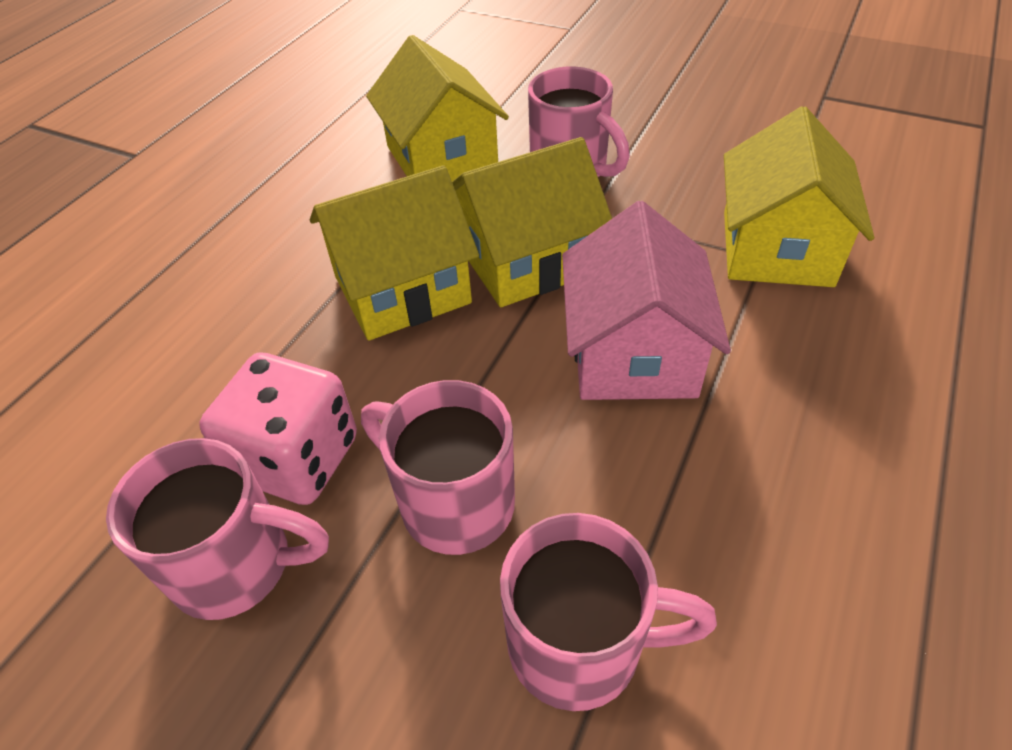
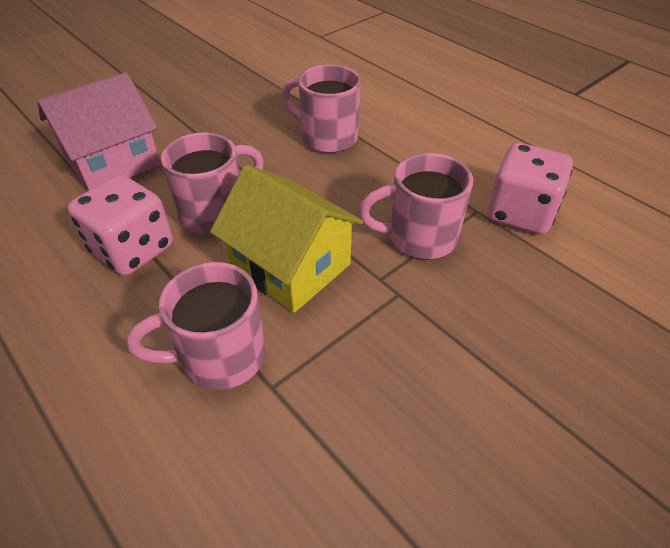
pink dice: 1 -> 2
yellow house: 4 -> 1

